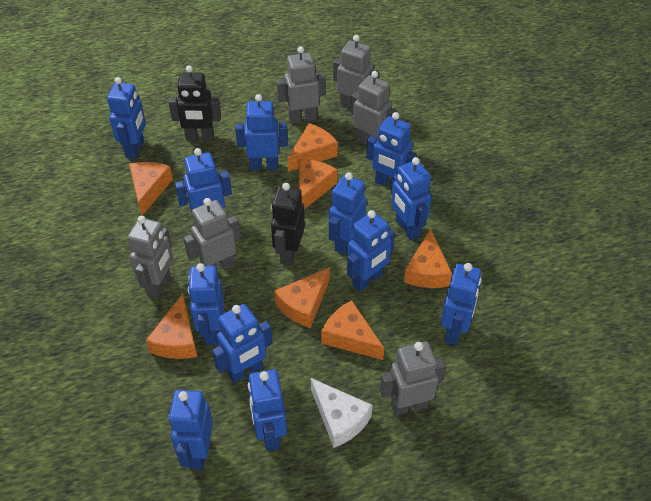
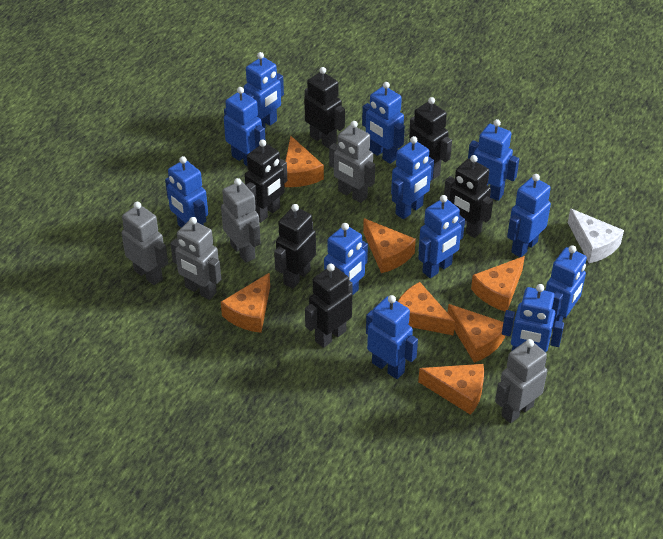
black robot: 2 -> 6
grey robot: 6 -> 5

